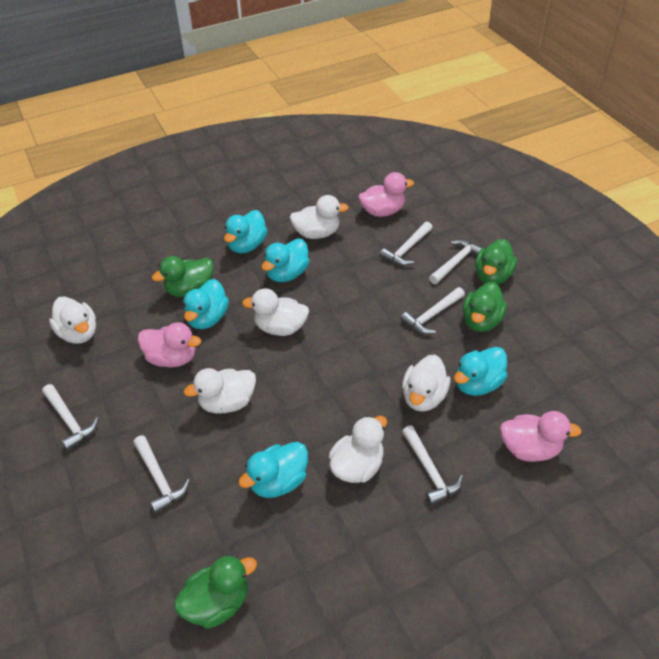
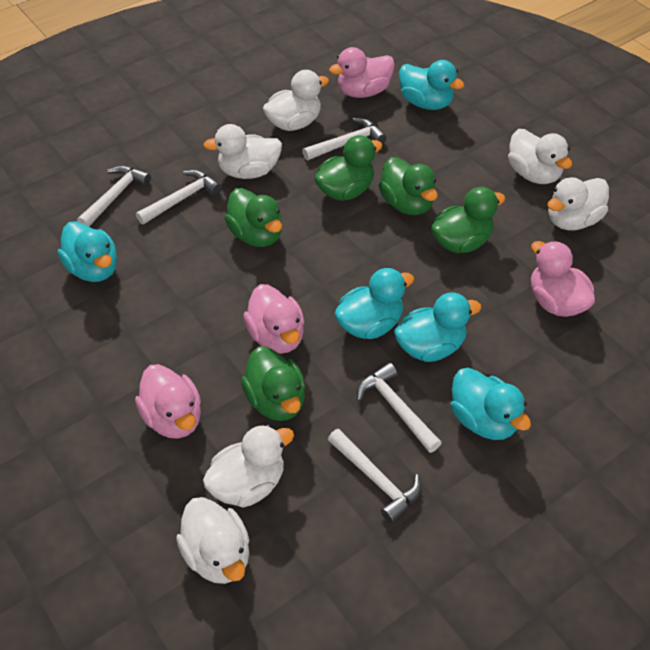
green duck: 4 -> 5
pink duck: 3 -> 4
white hammer: 6 -> 5

